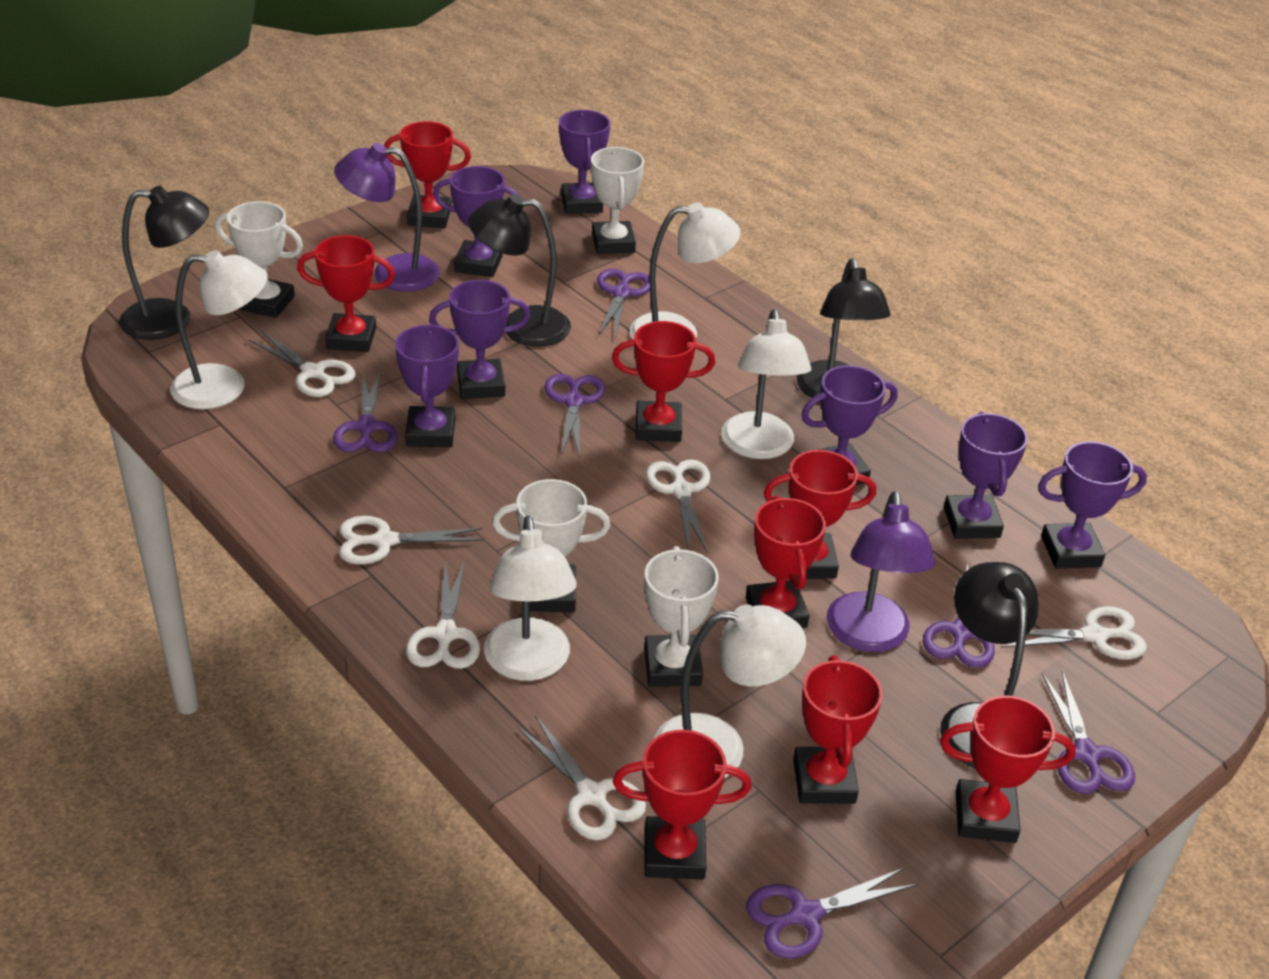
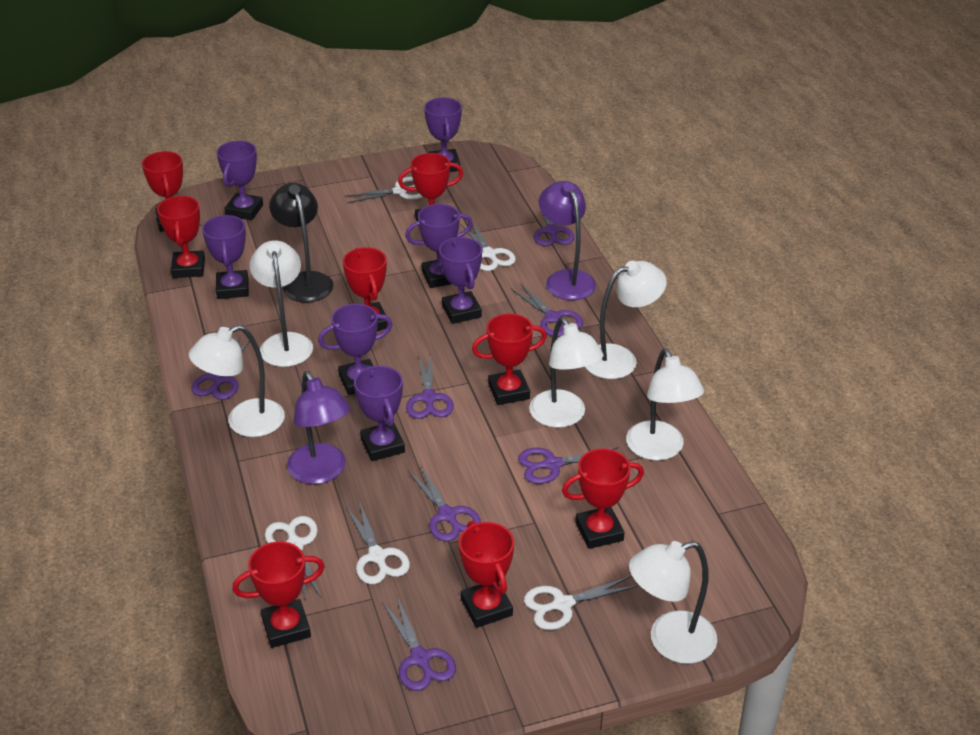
black lamp: 4 -> 1
purple scissors: 6 -> 7
white lamp: 5 -> 6
white scissors: 6 -> 5
white trophy: 4 -> 0

